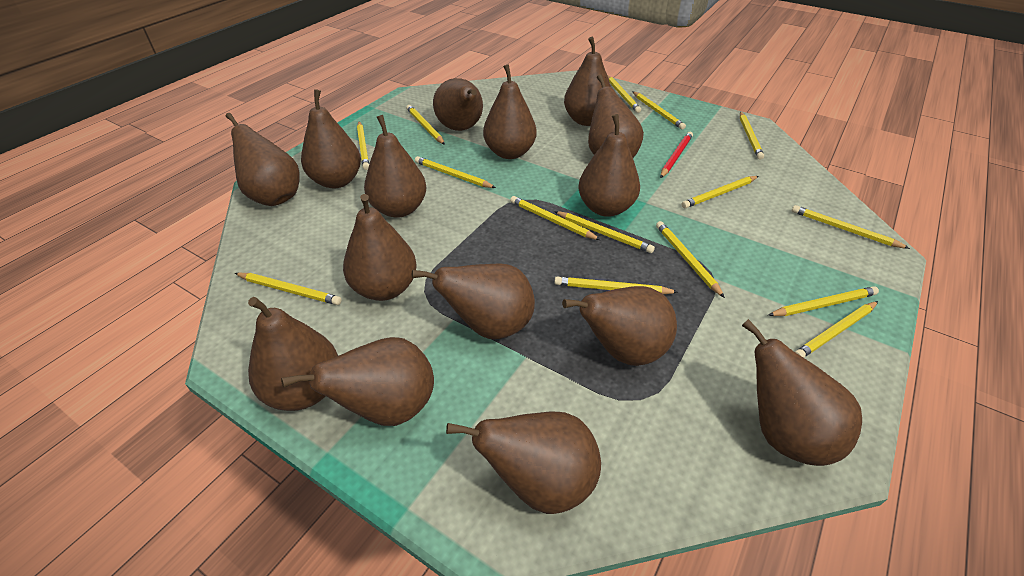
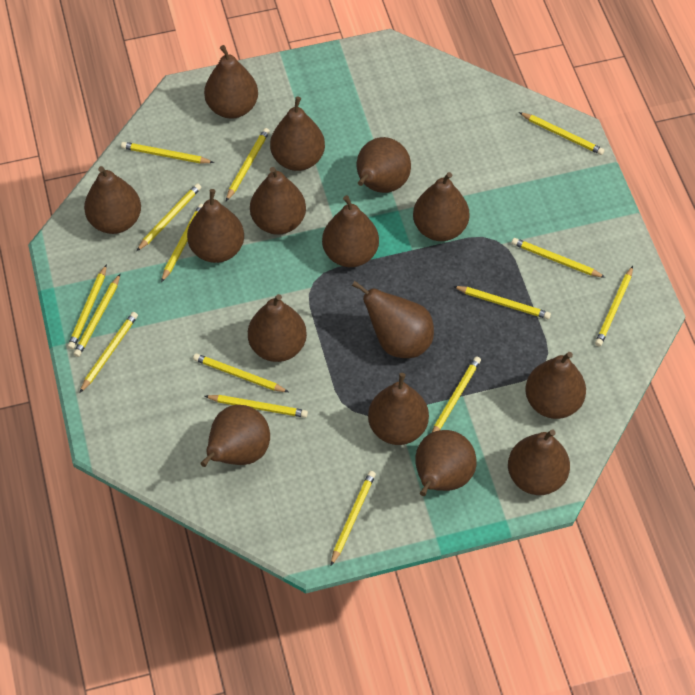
red pencil: 1 -> 0

